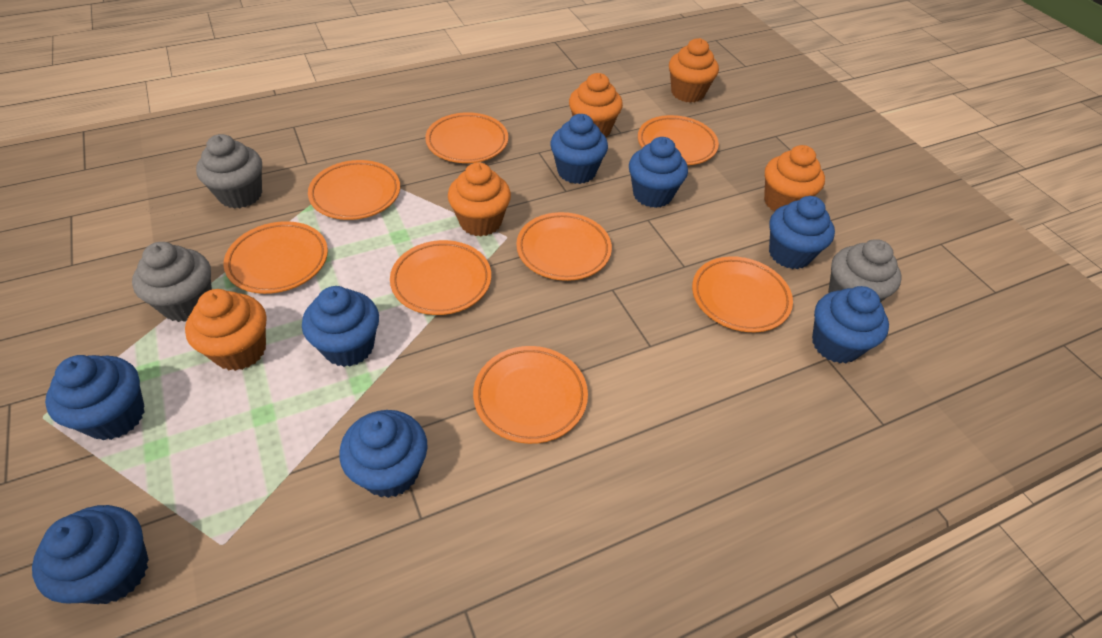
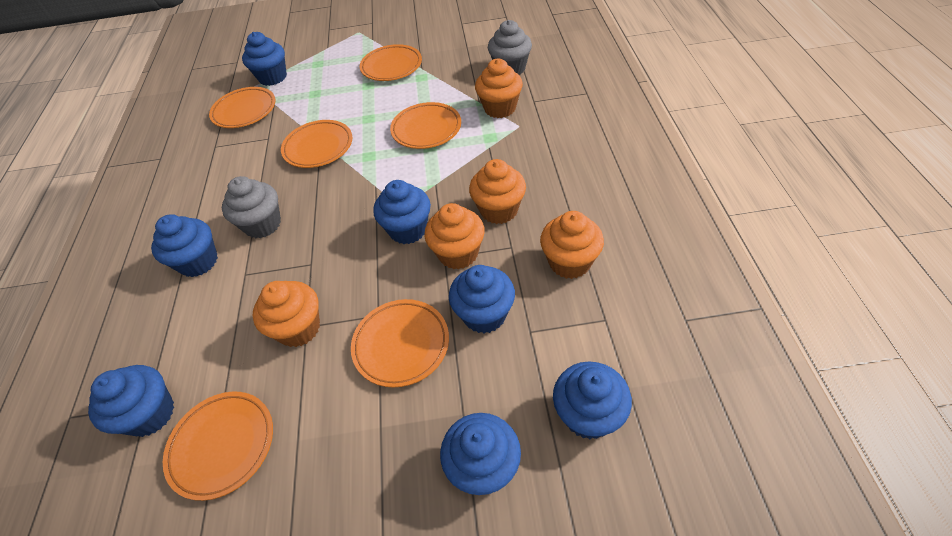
blue cupcake: 8 -> 7
grey cupcake: 3 -> 2
orange plate: 8 -> 6

